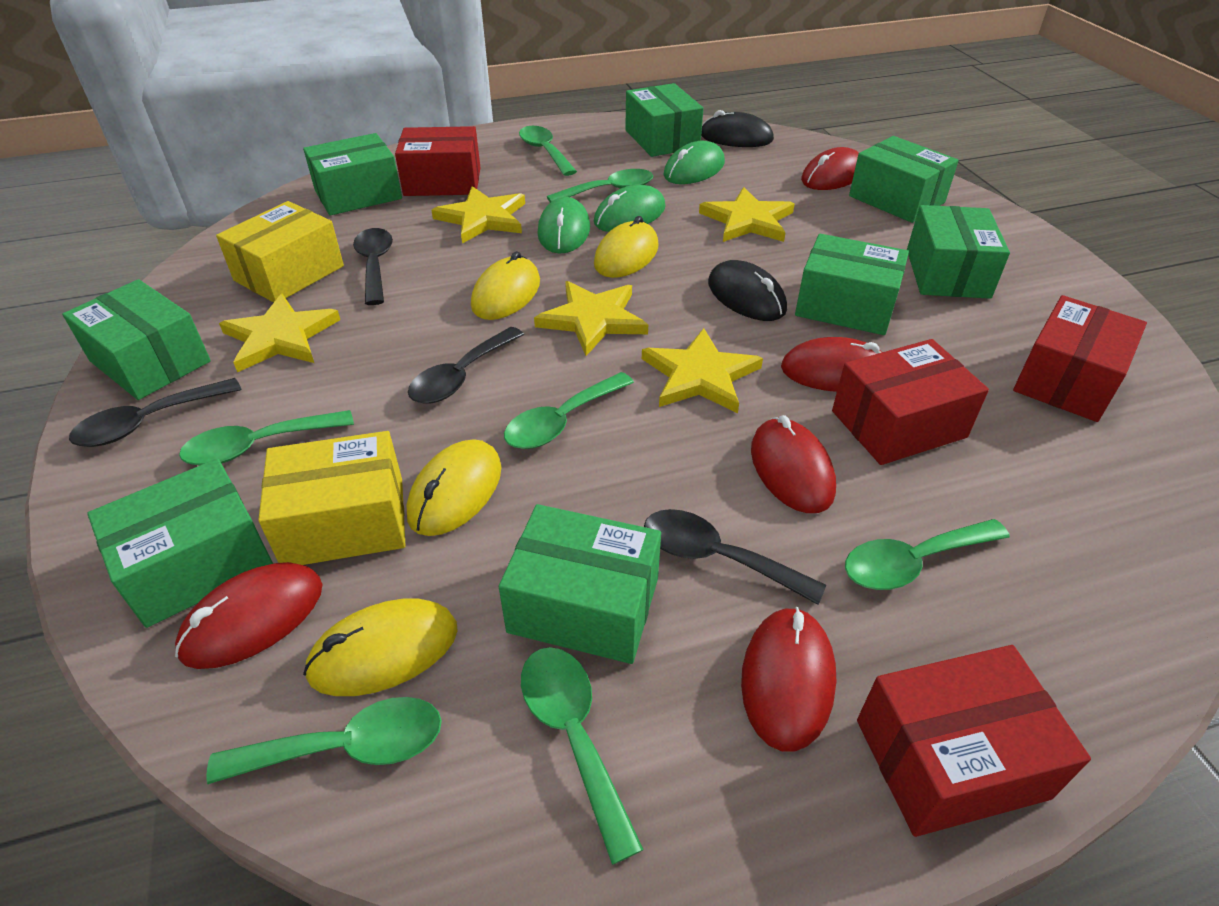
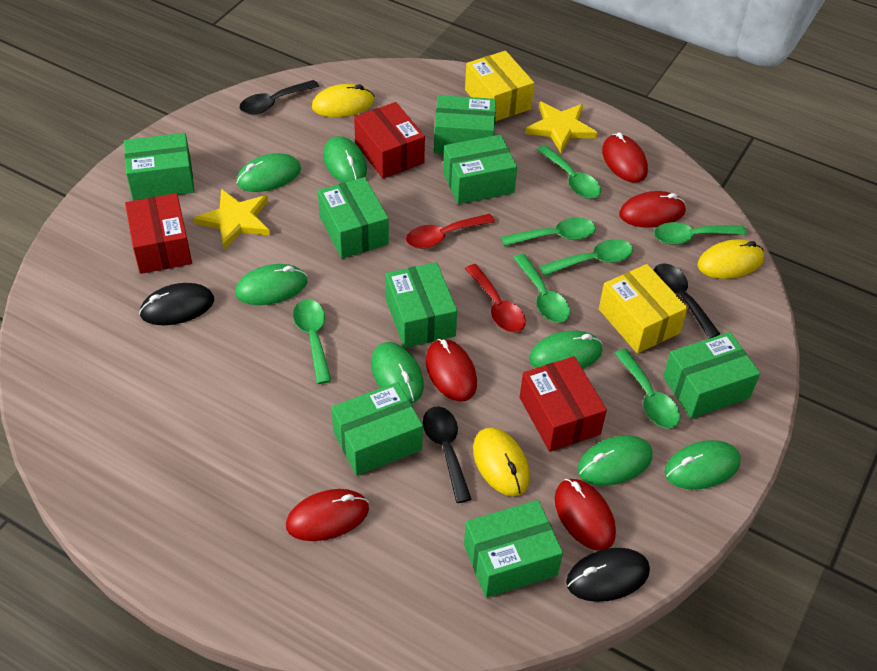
black spoon: 4 -> 3
green mouse: 3 -> 7
red box: 4 -> 3
red spoon: 0 -> 2
yellow mouse: 4 -> 3
yellow star: 5 -> 2

